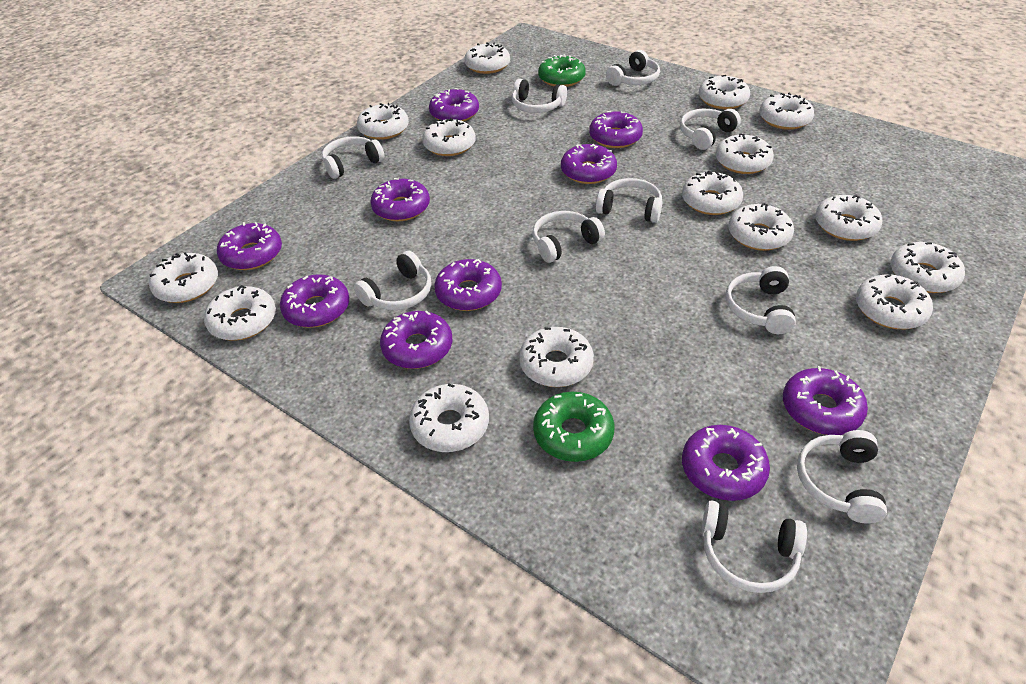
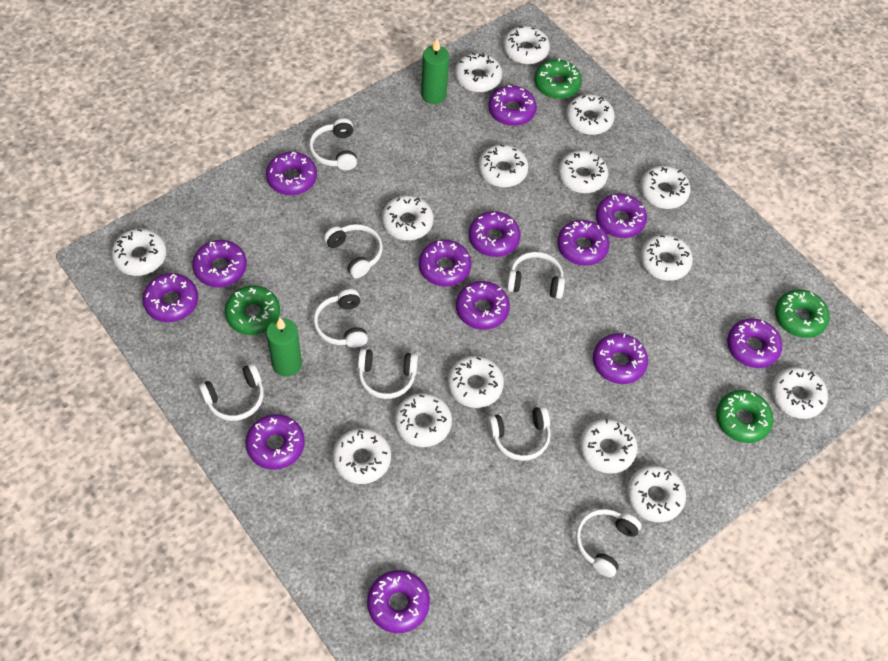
green candle: 0 -> 2
green donut: 2 -> 4
purple donut: 10 -> 13
white headphones: 10 -> 8

